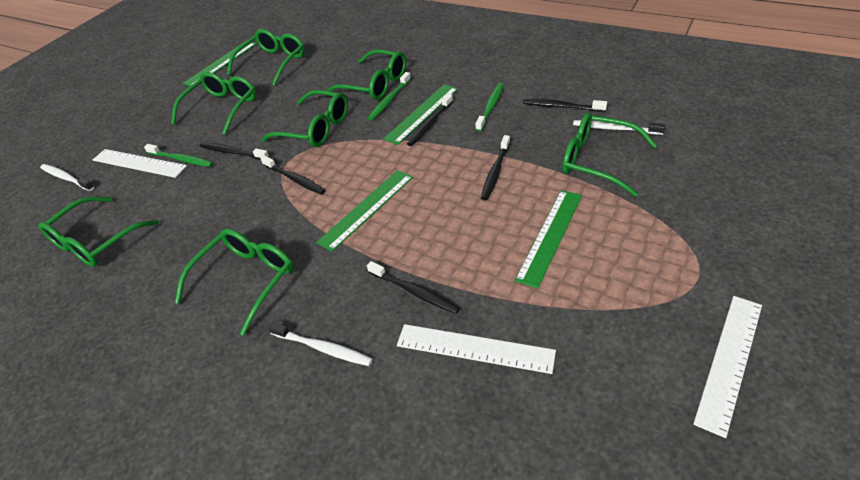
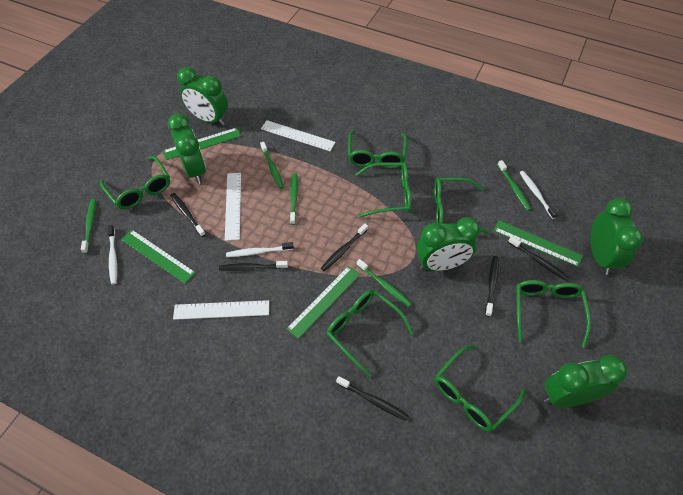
green clock: 0 -> 5
green toothbrush: 3 -> 5

